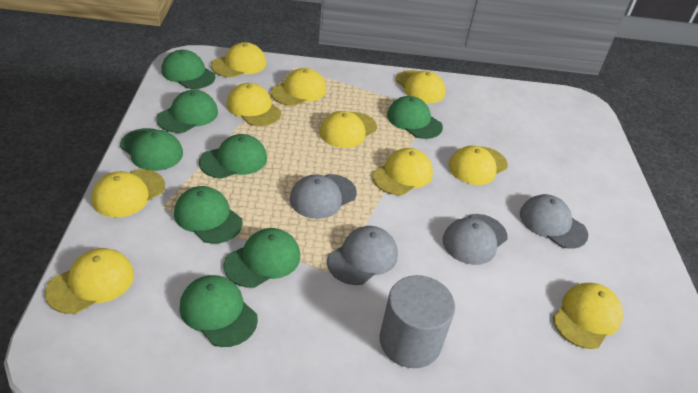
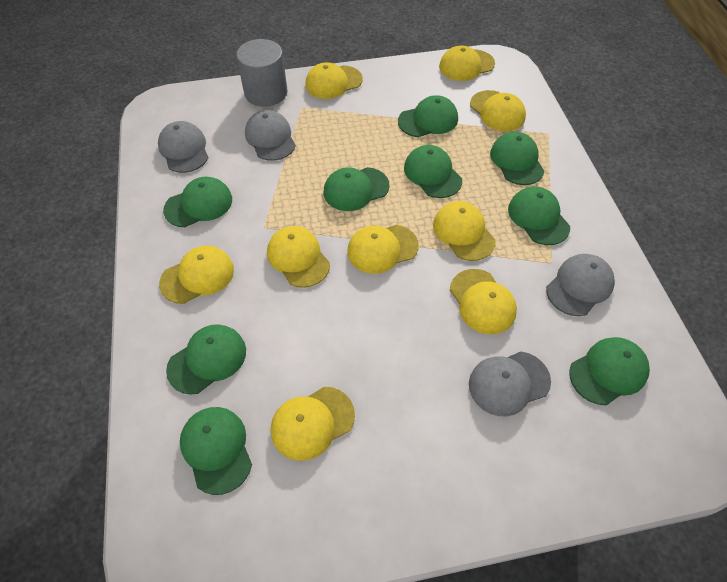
green cap: 8 -> 9
yellow cap: 10 -> 9

